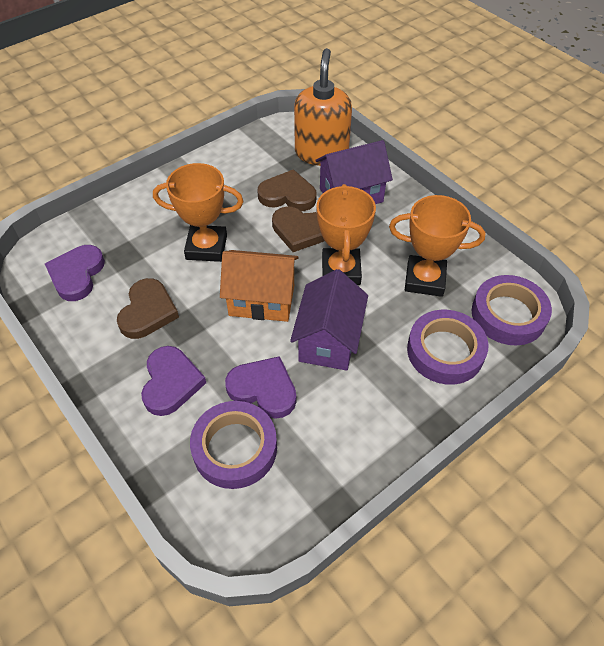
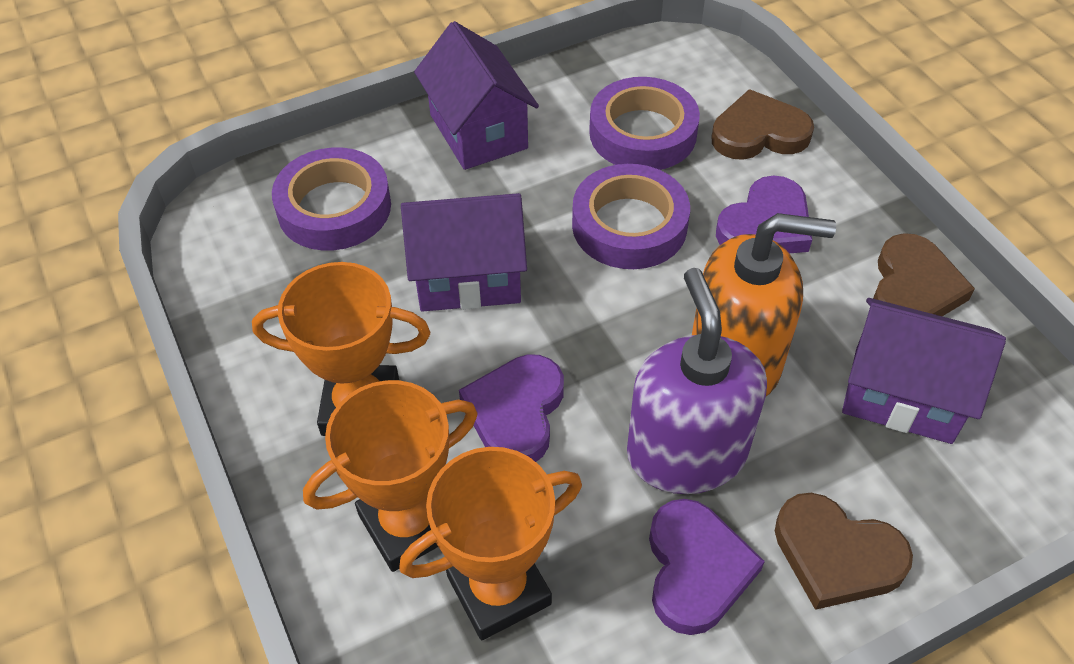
orange house: 1 -> 0
purple house: 2 -> 3
purple soap dispenser: 0 -> 1

